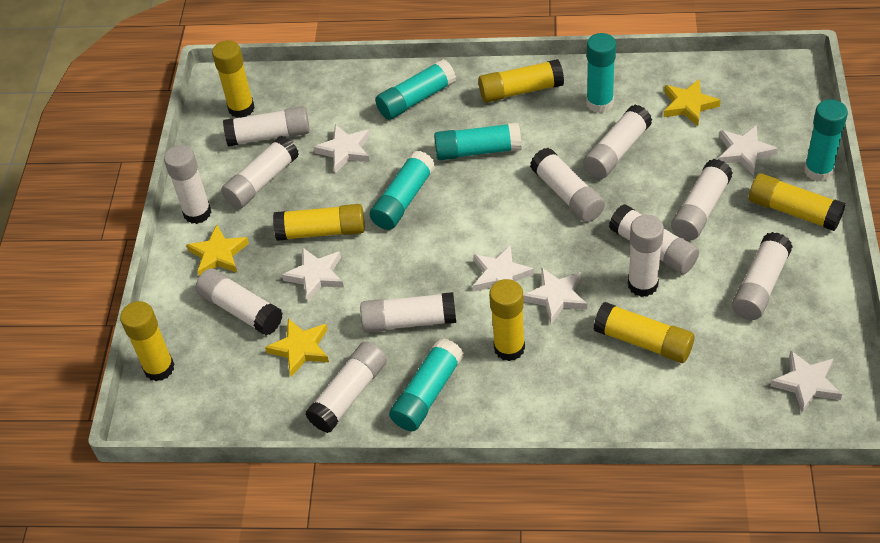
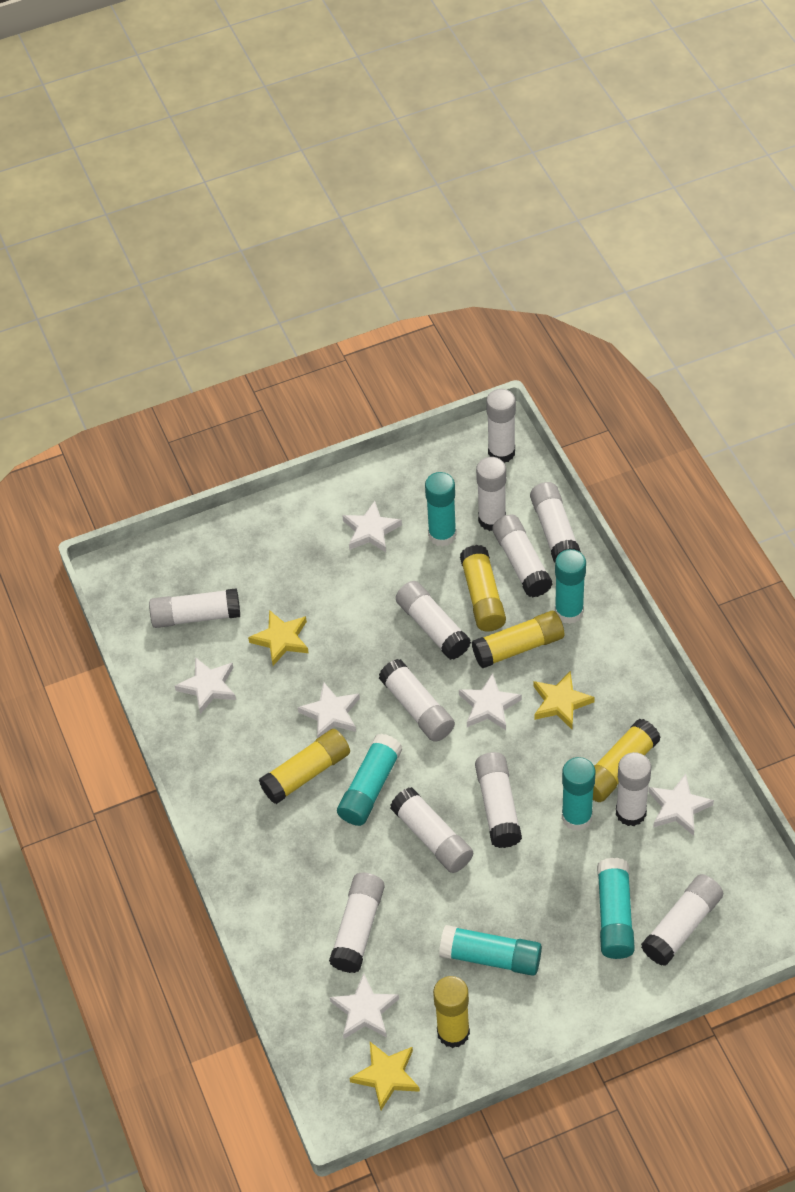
yellow glue stick: 7 -> 5

